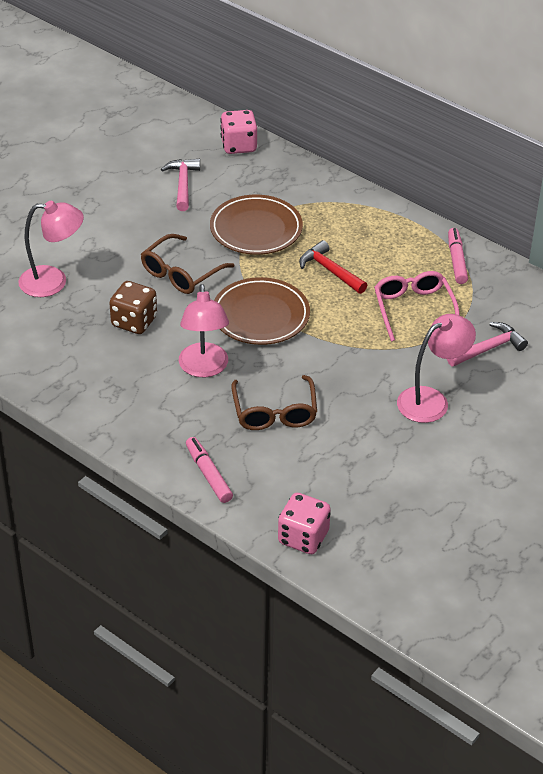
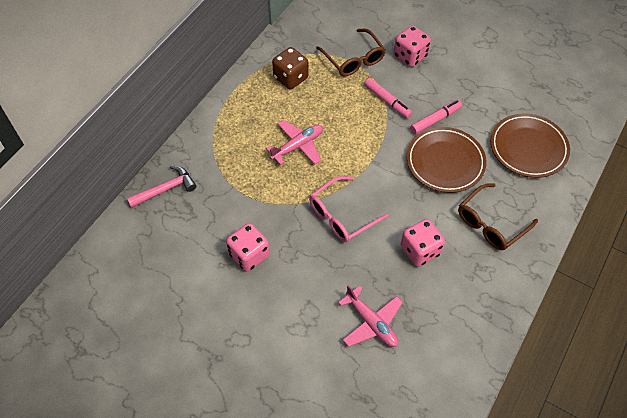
pink dice: 2 -> 3
pink hammer: 2 -> 1
pink lamp: 3 -> 0
pink plane: 0 -> 2
red hammer: 1 -> 0

